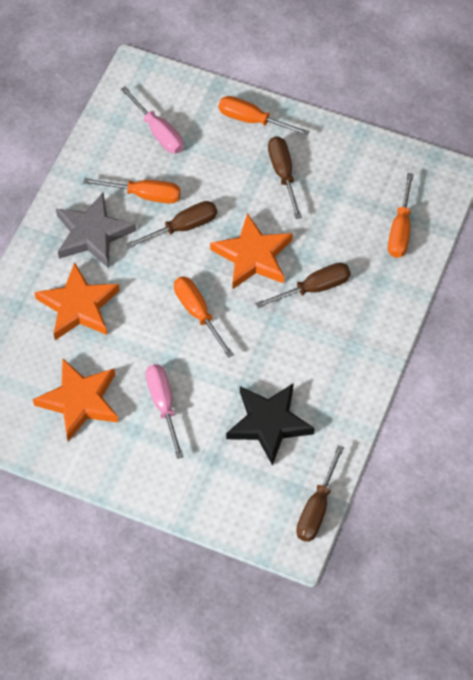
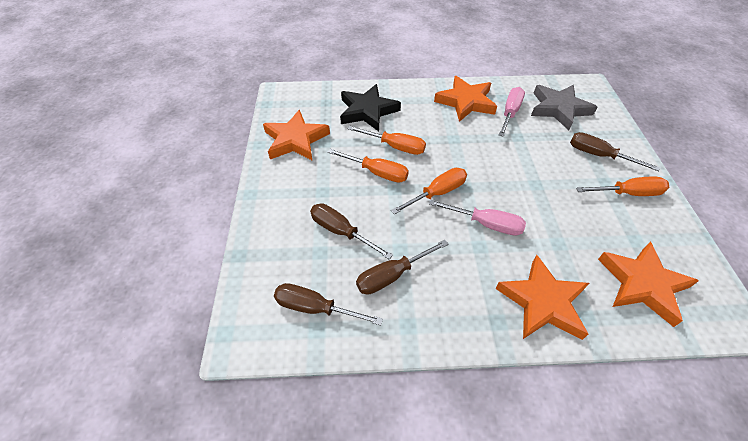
orange star: 3 -> 4

